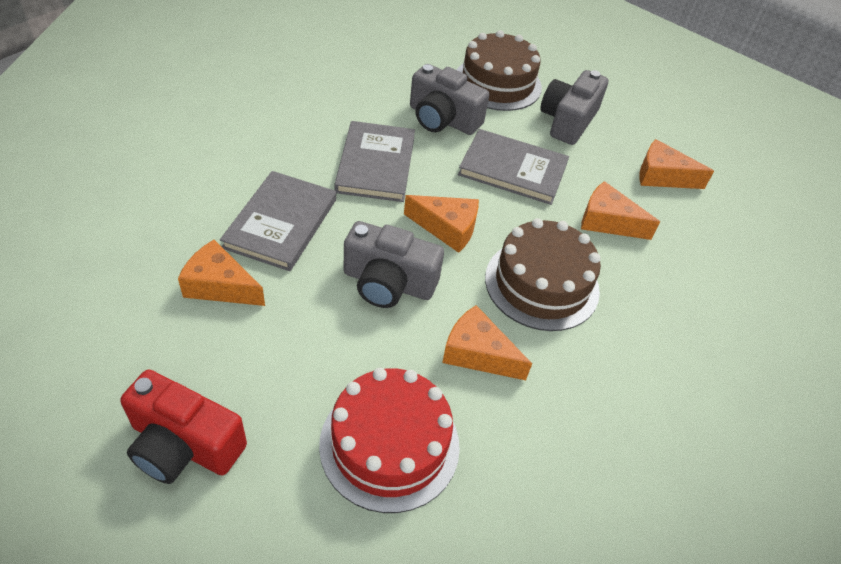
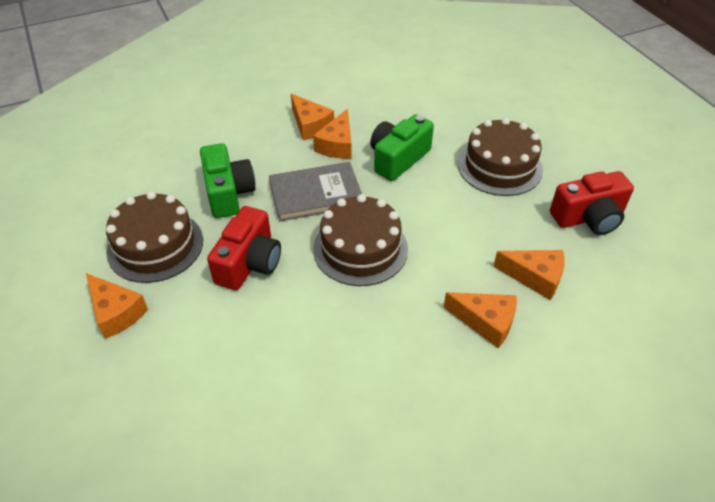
brown cake: 2 -> 3
green camera: 0 -> 2
grey book: 3 -> 1
grey camera: 3 -> 0
red cake: 1 -> 0
red camera: 1 -> 2

